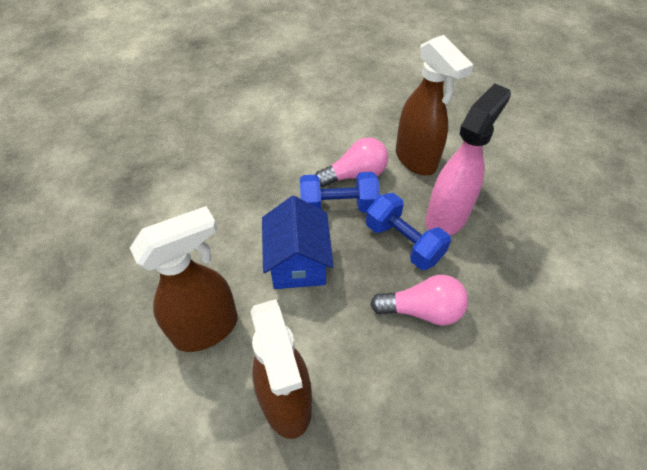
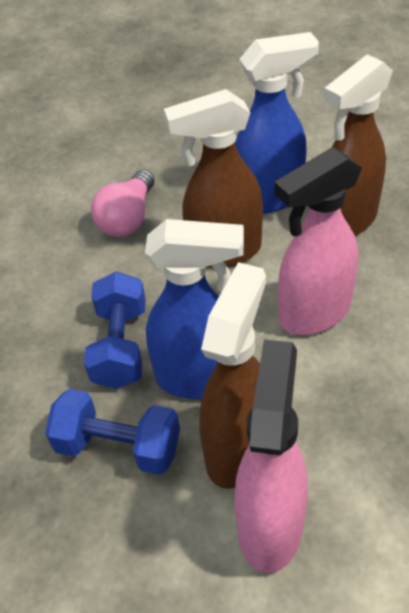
blue house: 1 -> 0
blue spray bottle: 0 -> 2
pink light bulb: 2 -> 1
pink spray bottle: 1 -> 2

